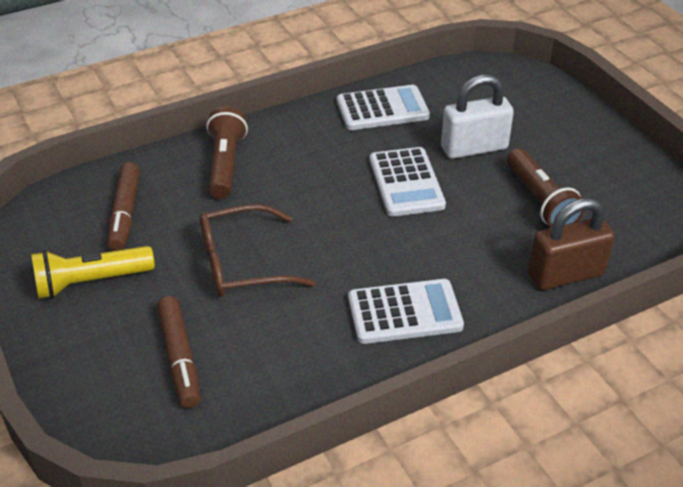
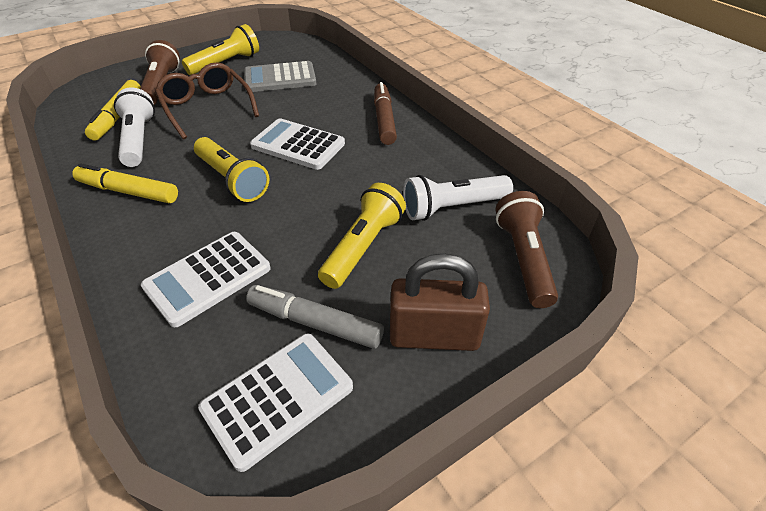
brown marker: 2 -> 1
grey calculator: 0 -> 1
grey marker: 0 -> 1
white flashlight: 0 -> 2
white padlock: 1 -> 0
yellow flashlight: 1 -> 3
yellow marker: 0 -> 2

